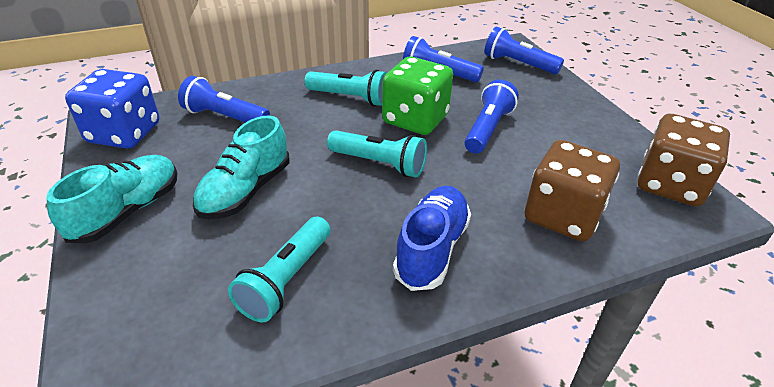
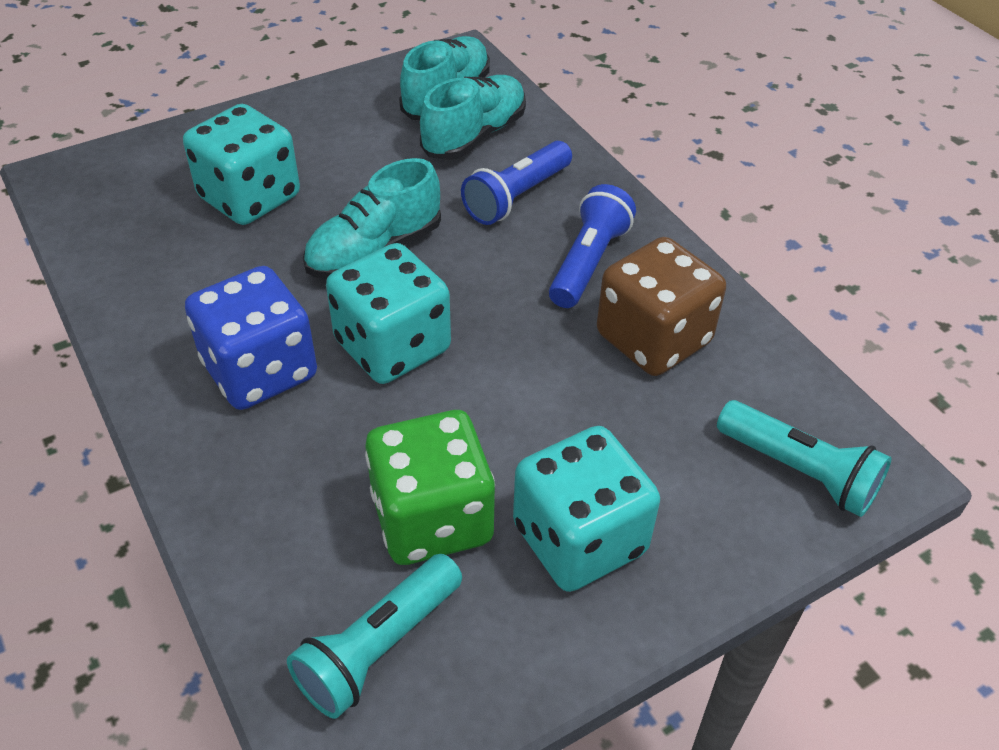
blue flashlight: 4 -> 2
blue shoe: 1 -> 0
brown dice: 2 -> 1
turquoise dice: 0 -> 3
turquoise flashlight: 3 -> 2
turquoise shoe: 2 -> 3

